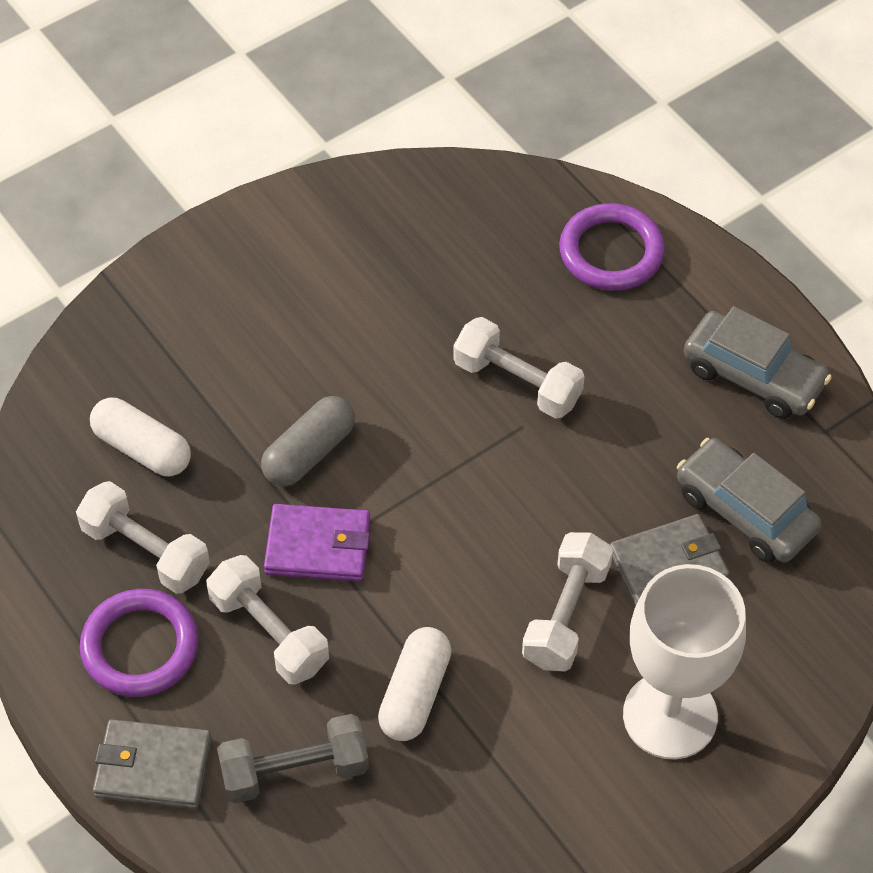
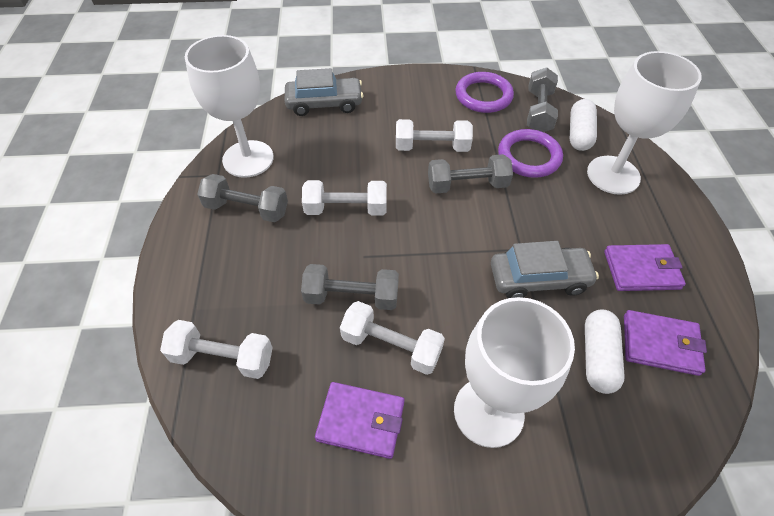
grey capsule: 1 -> 0
grey dumbbell: 1 -> 4
grey wallet: 2 -> 0
purple wallet: 1 -> 3
white goblet: 1 -> 3

